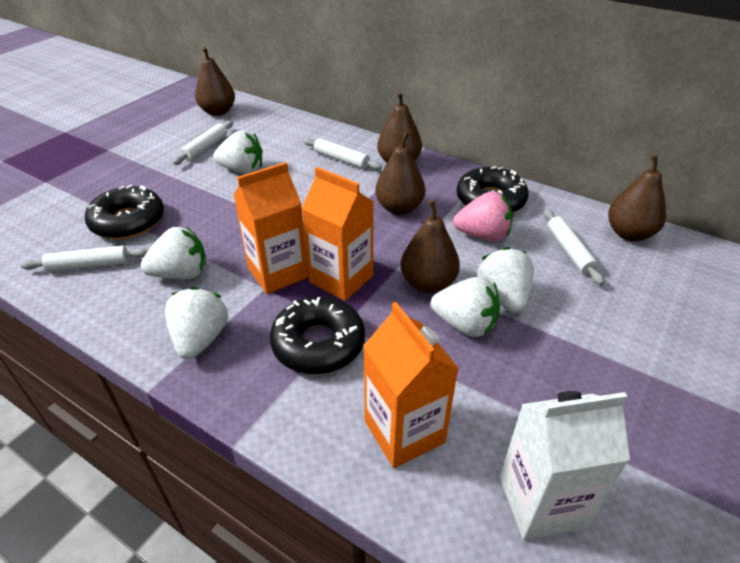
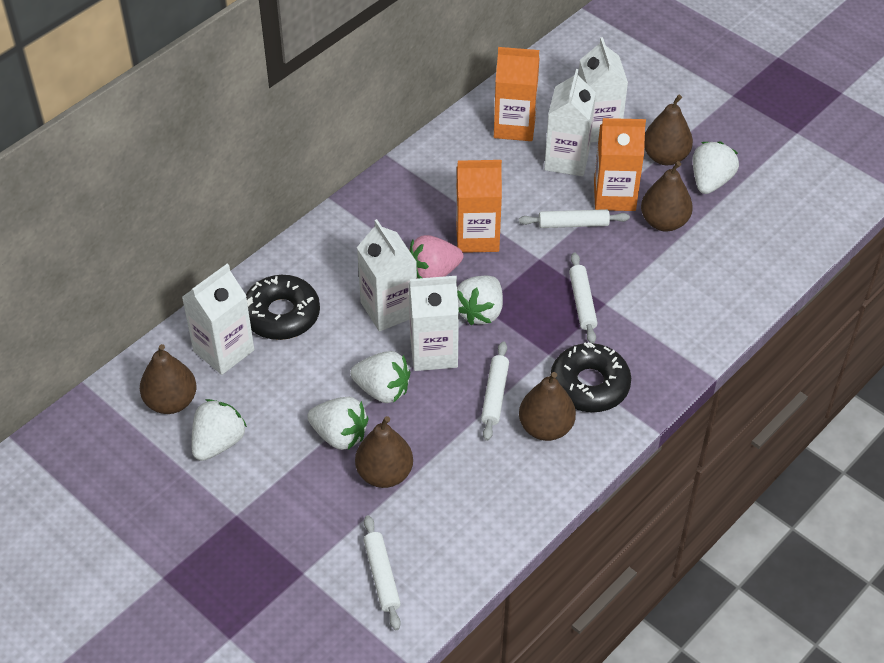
black donut: 3 -> 2
white carton: 1 -> 5

